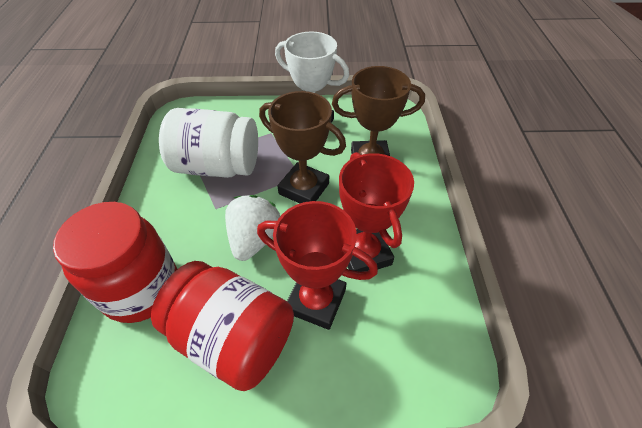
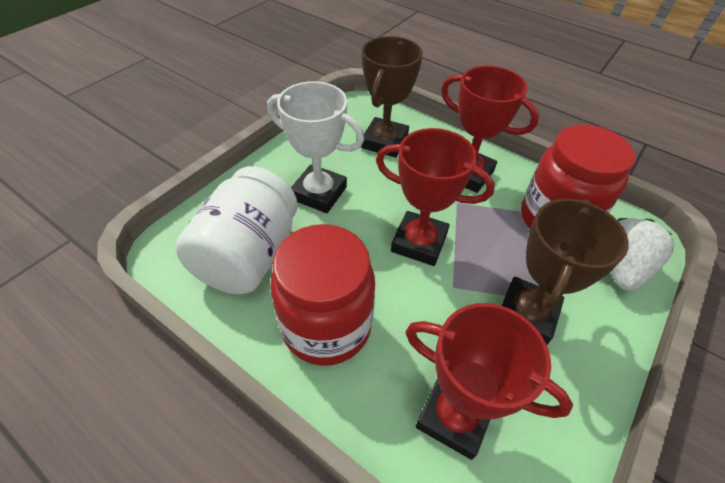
red trophy: 2 -> 3

